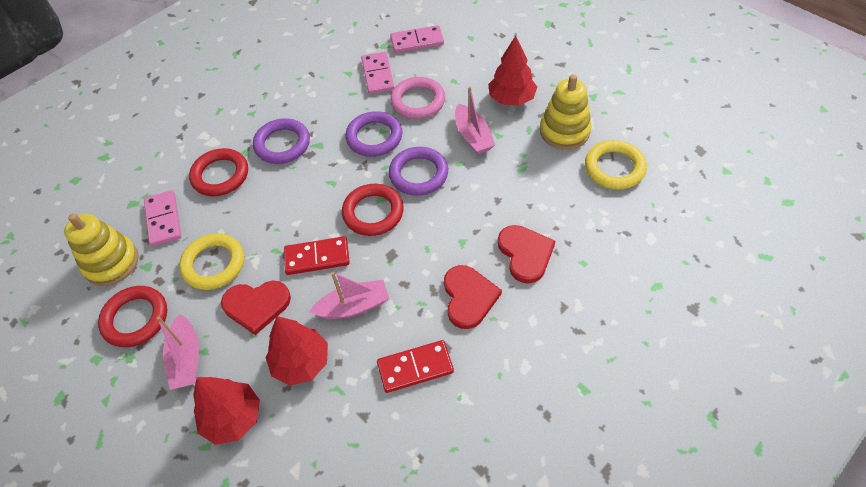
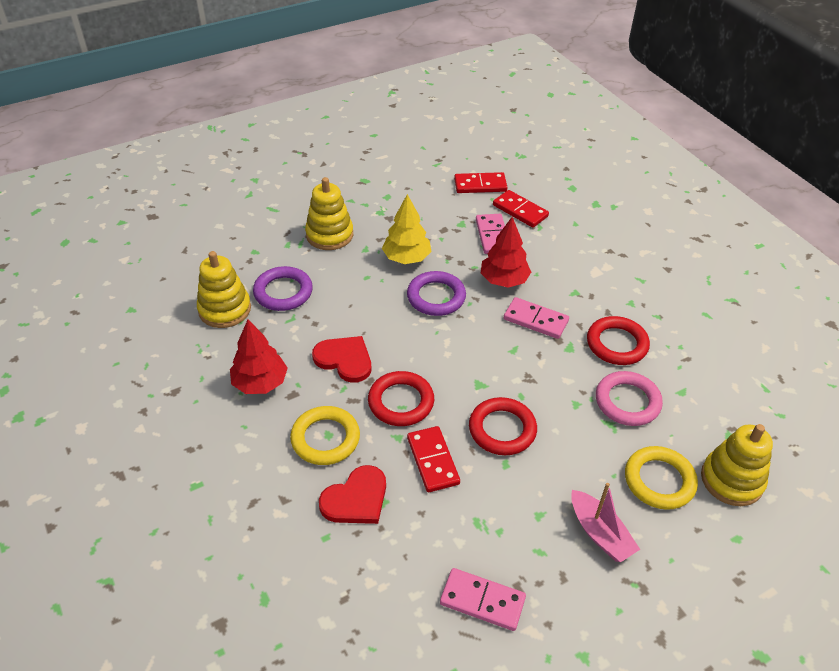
pink boat: 3 -> 1
purple ring: 3 -> 2
red domino: 2 -> 3
red heart: 3 -> 2
red tree: 3 -> 2
yellow stacking toy: 2 -> 3
yellow tree: 0 -> 1

